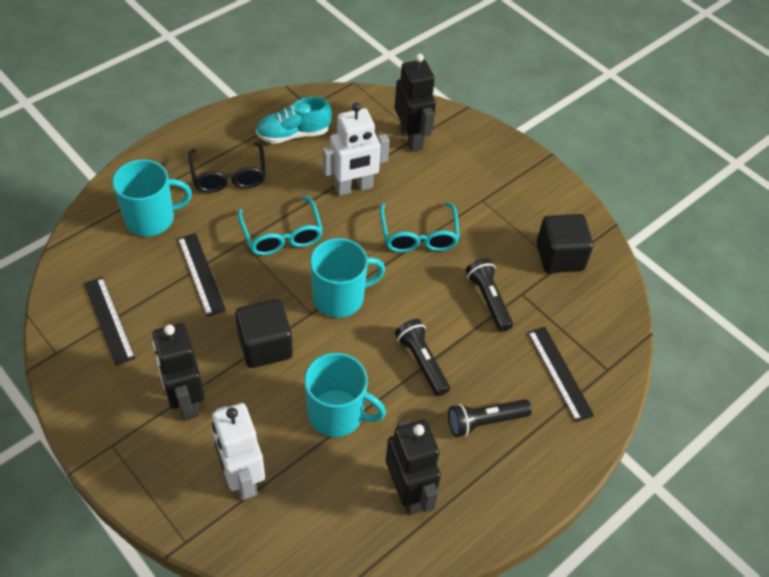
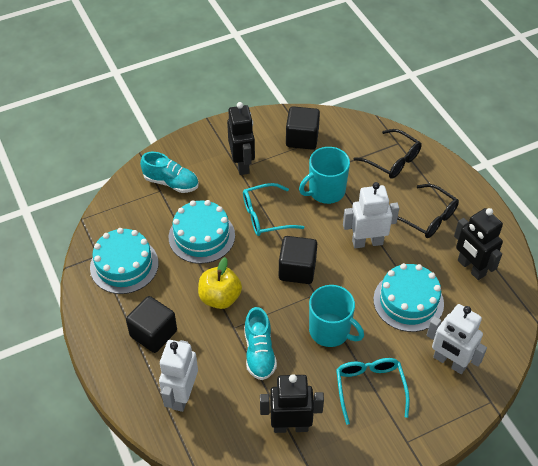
black cube: 2 -> 3
black flashlight: 3 -> 0
black glasses: 1 -> 2
black ruler: 3 -> 0
turquoise cake: 0 -> 3
turquoise mug: 3 -> 2
turquoise shoe: 1 -> 2
white robot: 2 -> 3
yellow apple: 0 -> 1

